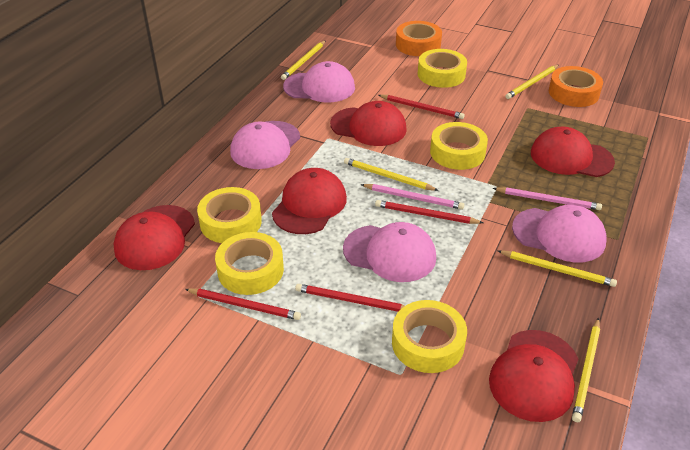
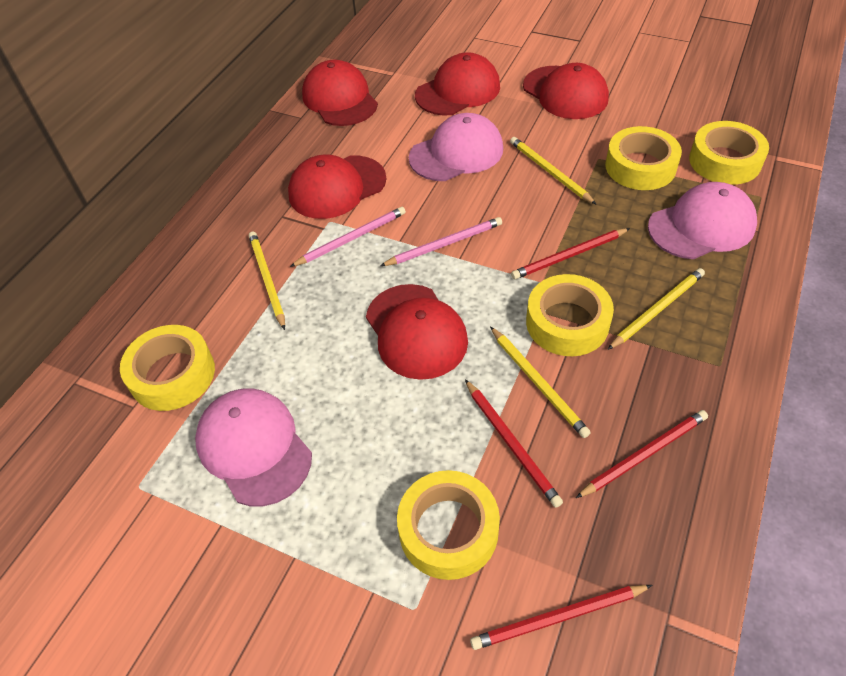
orange tape: 2 -> 0
pink cap: 4 -> 3
yellow pencil: 5 -> 4

